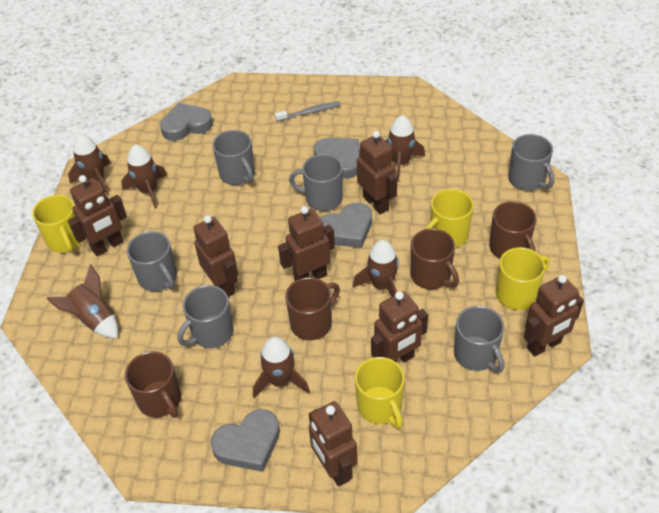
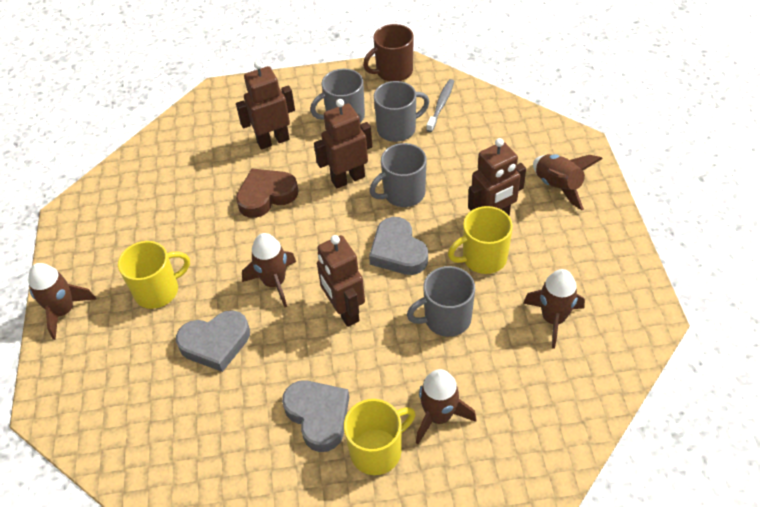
brown heart: 0 -> 1
brown mug: 4 -> 1
brown robot: 7 -> 4
brown rocket: 6 -> 5
grey heart: 4 -> 3
grey mug: 6 -> 4
yellow mug: 4 -> 3

